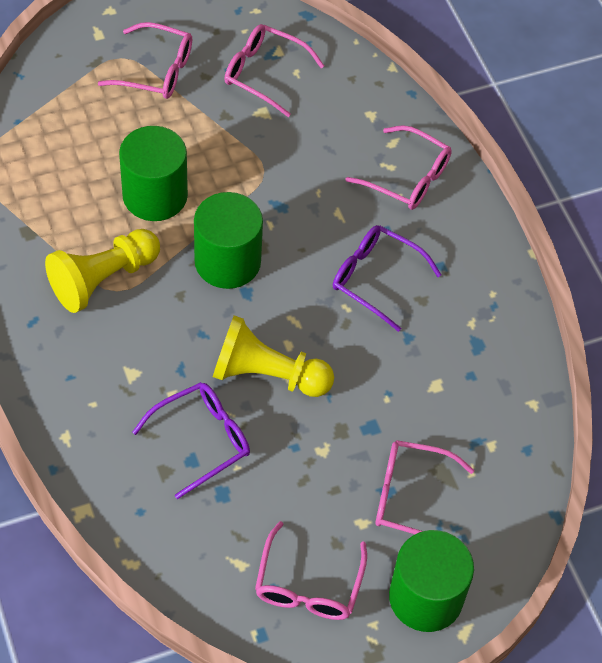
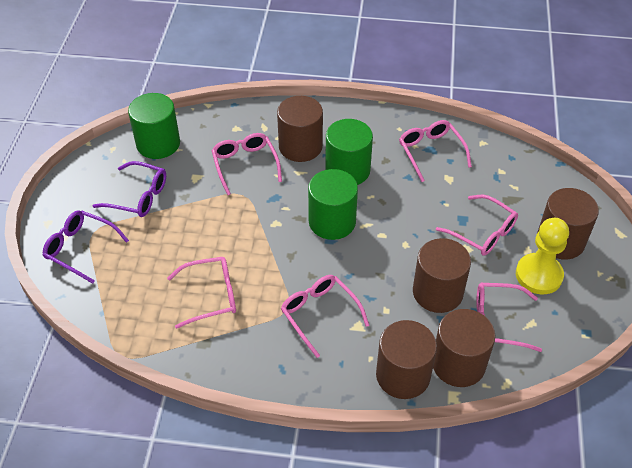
brown cylinder: 0 -> 5
pink glasses: 5 -> 6
yellow pawn: 2 -> 1

